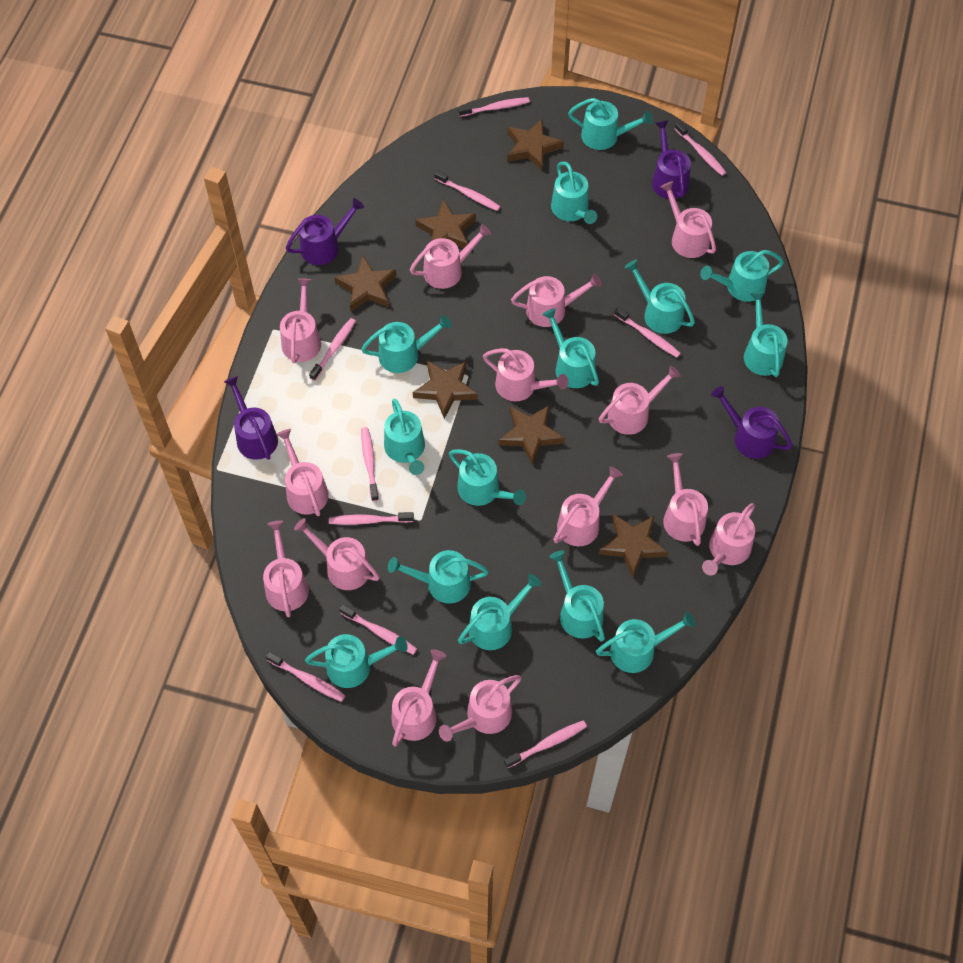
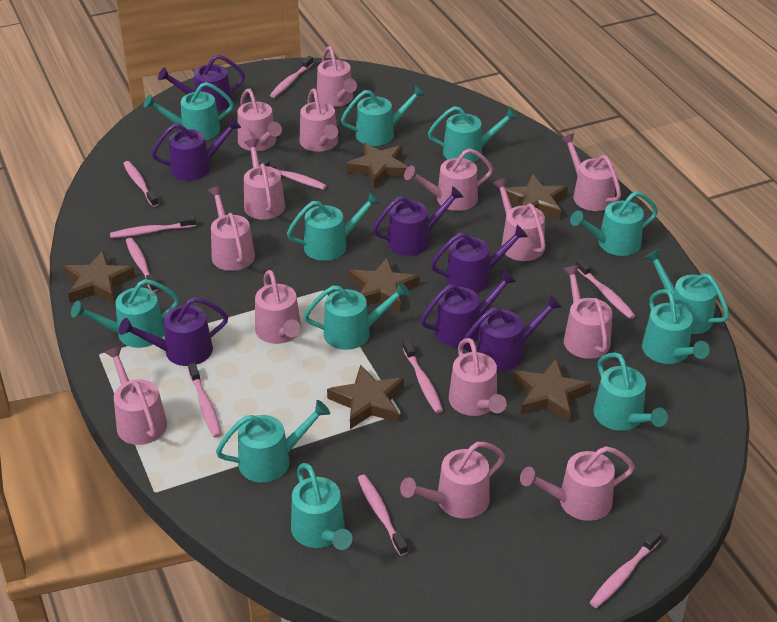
purple watering can: 4 -> 7
turquoise watering can: 14 -> 12

